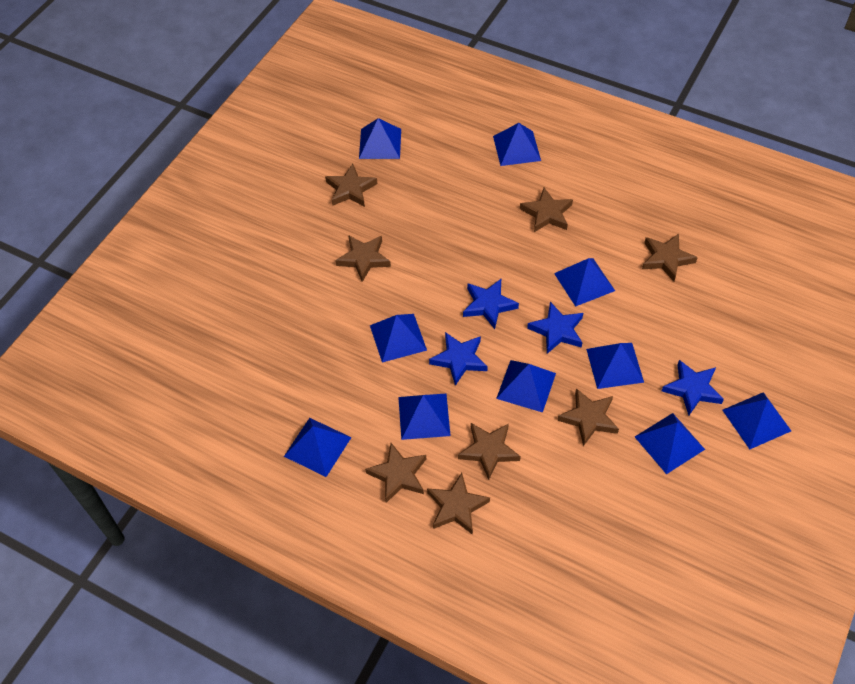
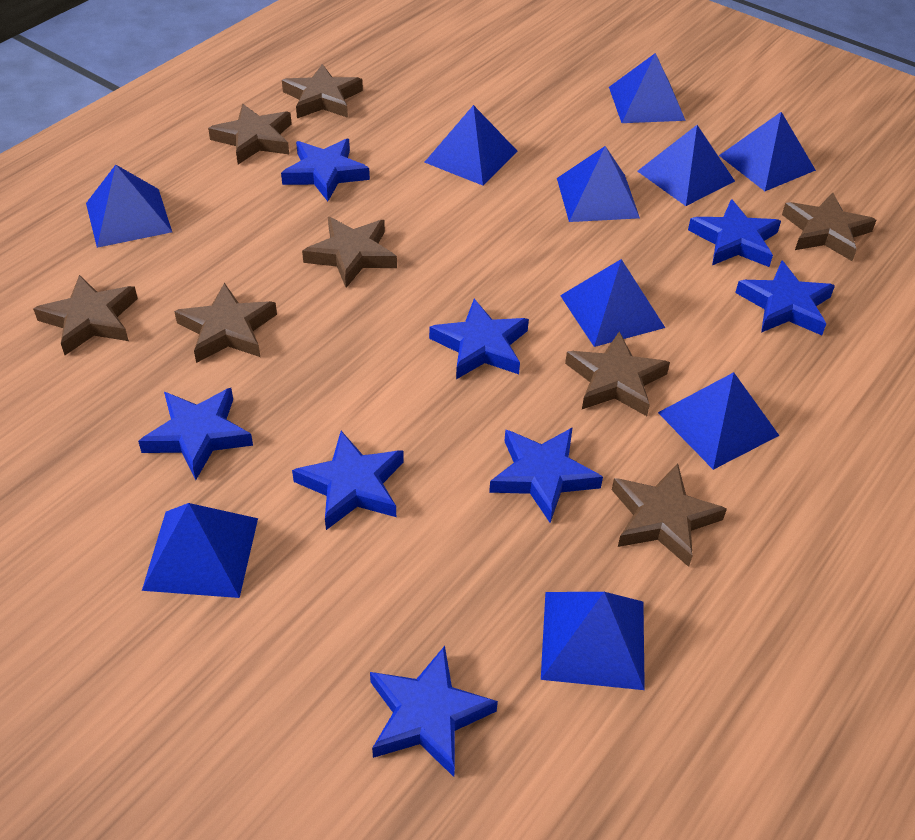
blue star: 4 -> 8

